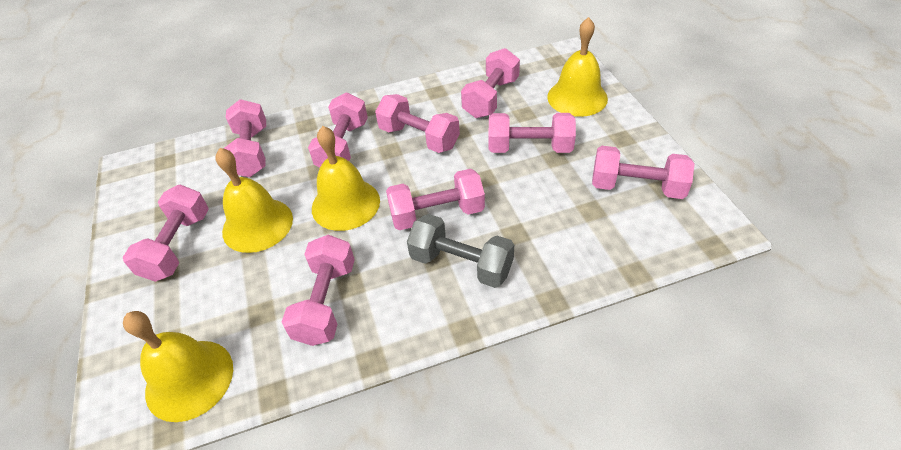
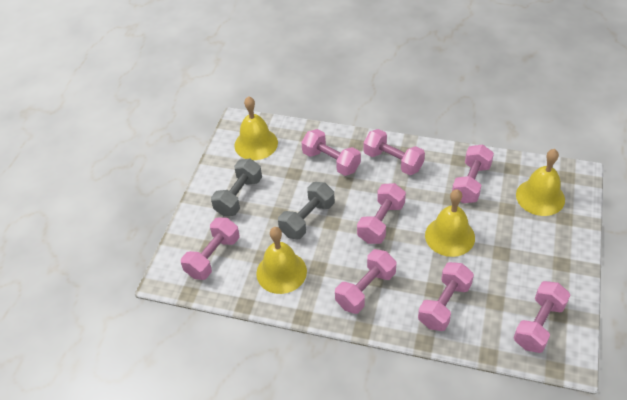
grey dumbbell: 1 -> 2
pink dumbbell: 9 -> 8

